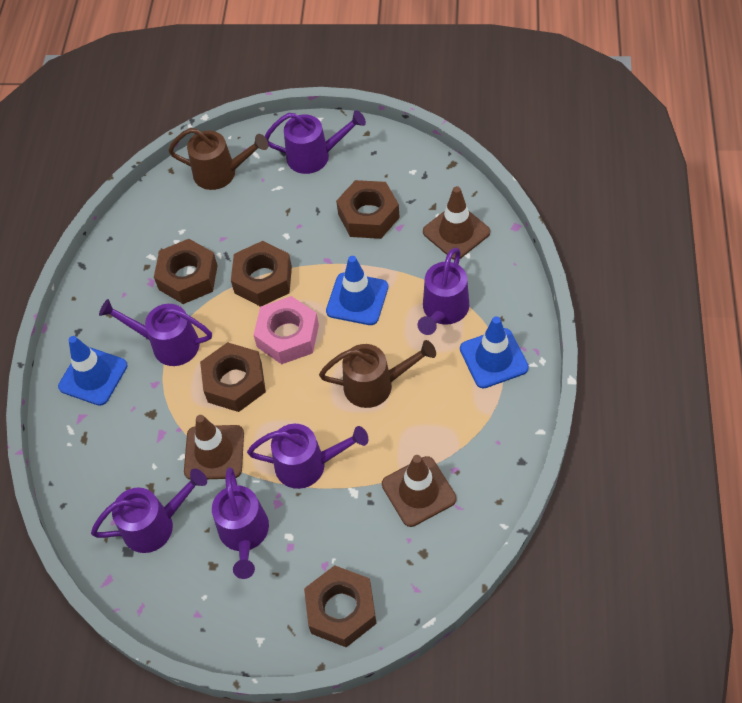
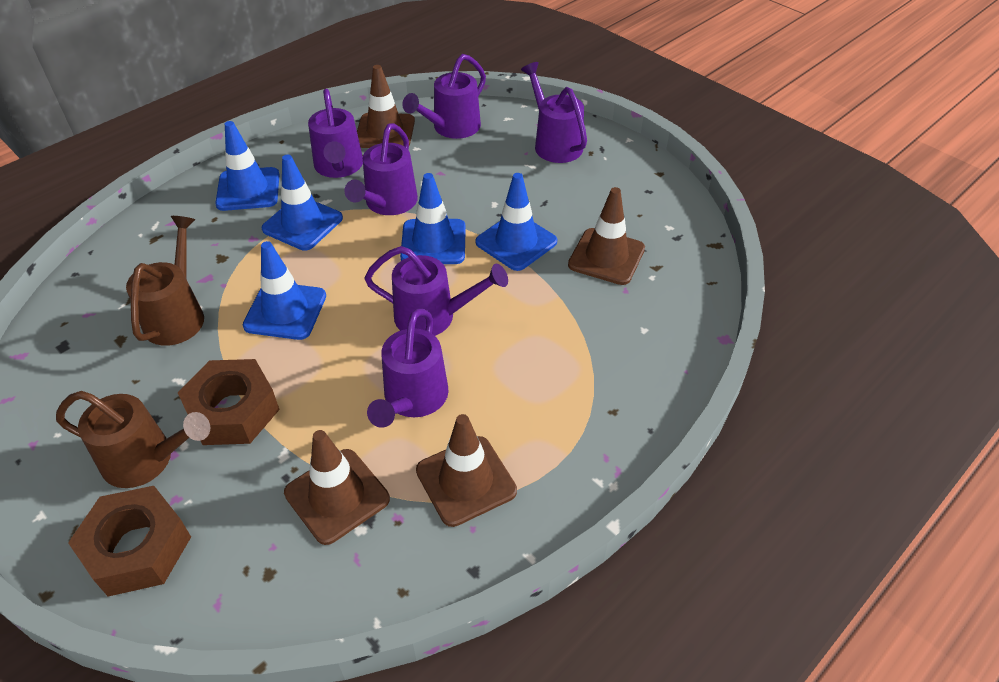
blue traffic cone: 3 -> 5
brown nut: 5 -> 2
brown traffic cone: 3 -> 4
pink nut: 1 -> 0

